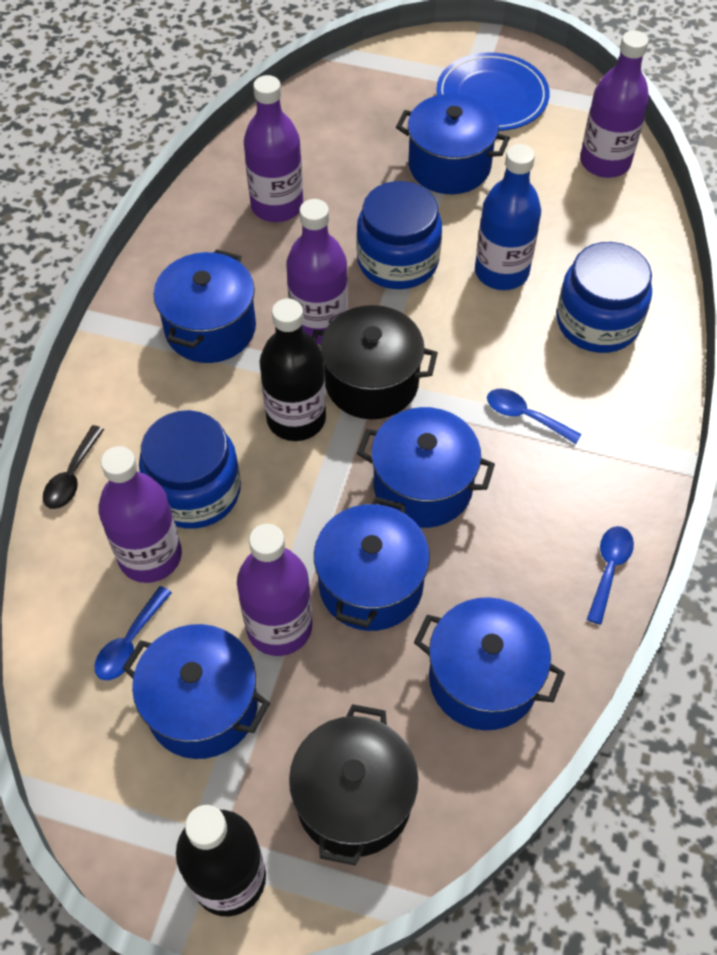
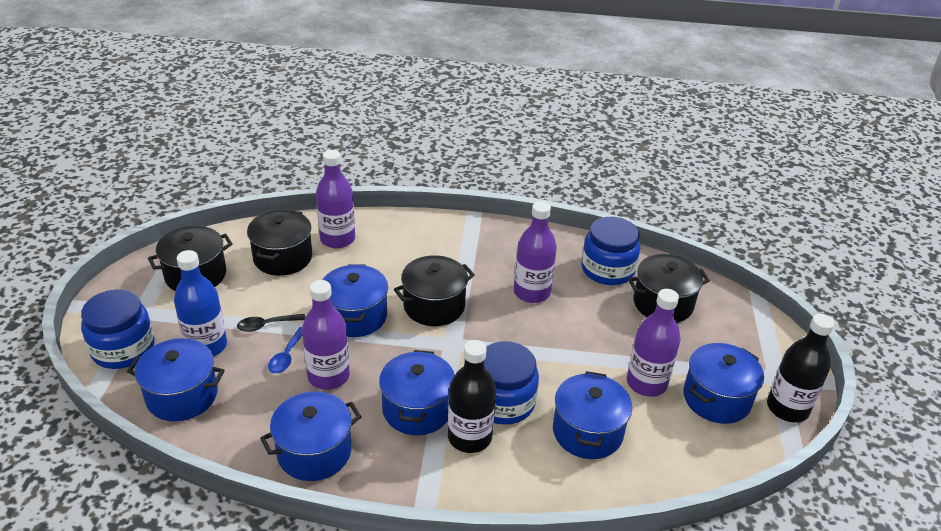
black pot: 2 -> 4
blue plate: 1 -> 0
blue spoon: 3 -> 1
purple bottle: 5 -> 4

